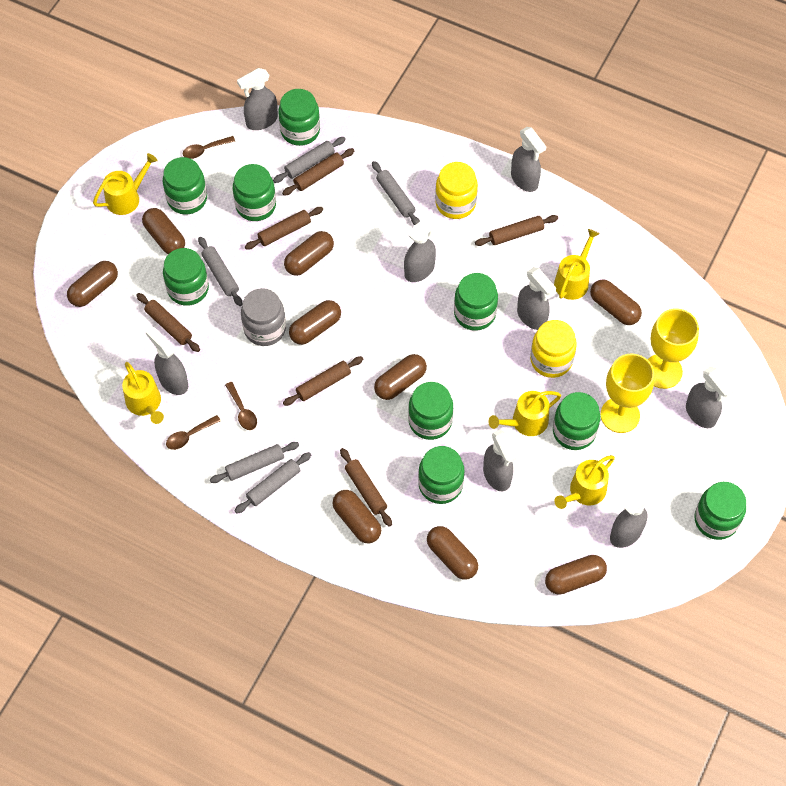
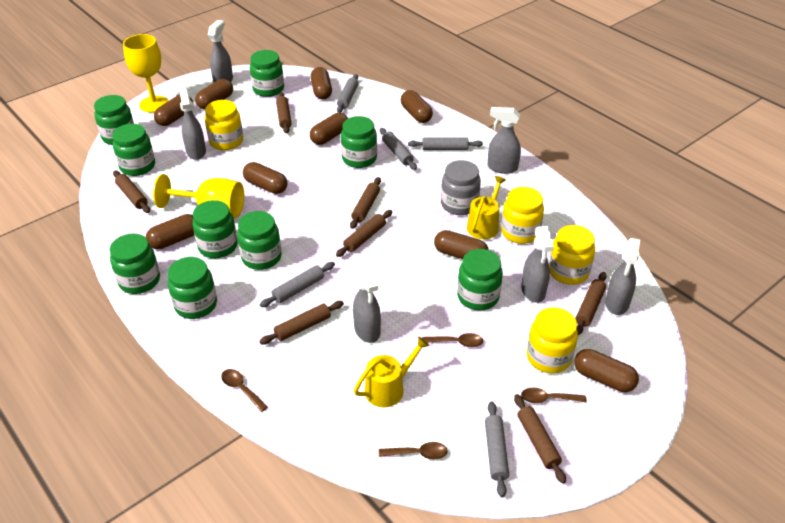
brown rolling pin: 6 -> 7
brown spoon: 3 -> 4
grey spray bottle: 8 -> 6
yellow jar: 2 -> 4
yellow watering can: 5 -> 2

